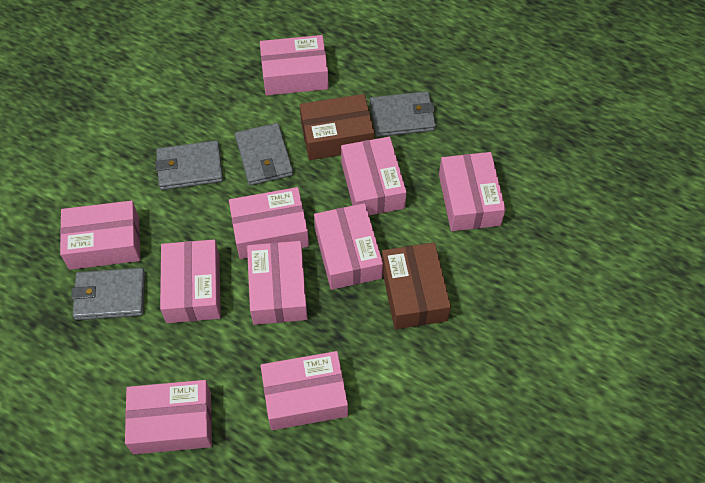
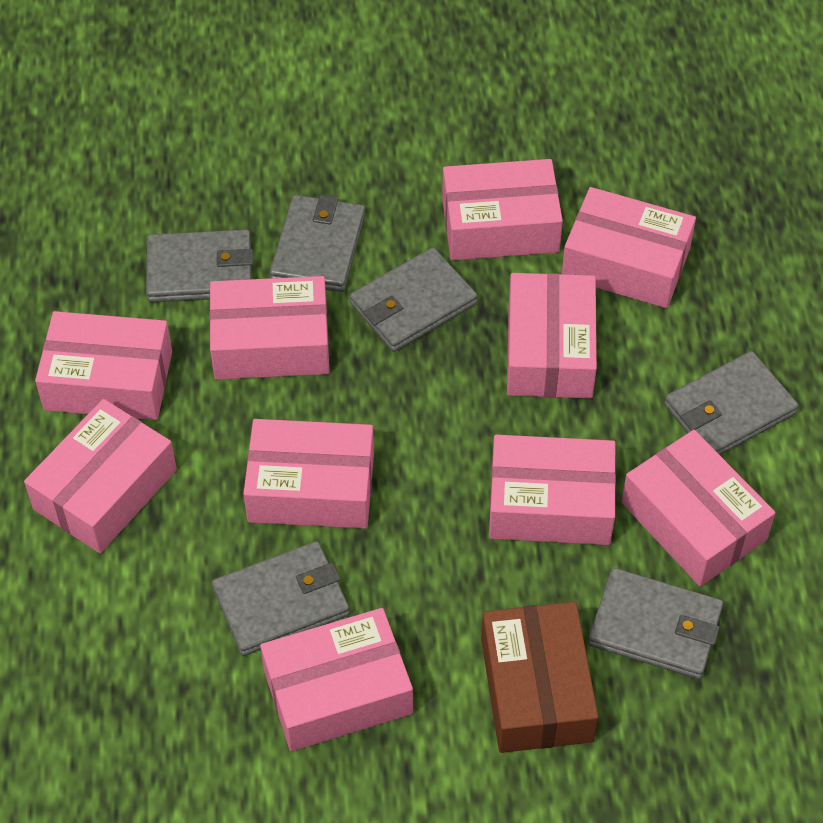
brown box: 2 -> 1
grey wallet: 4 -> 6

